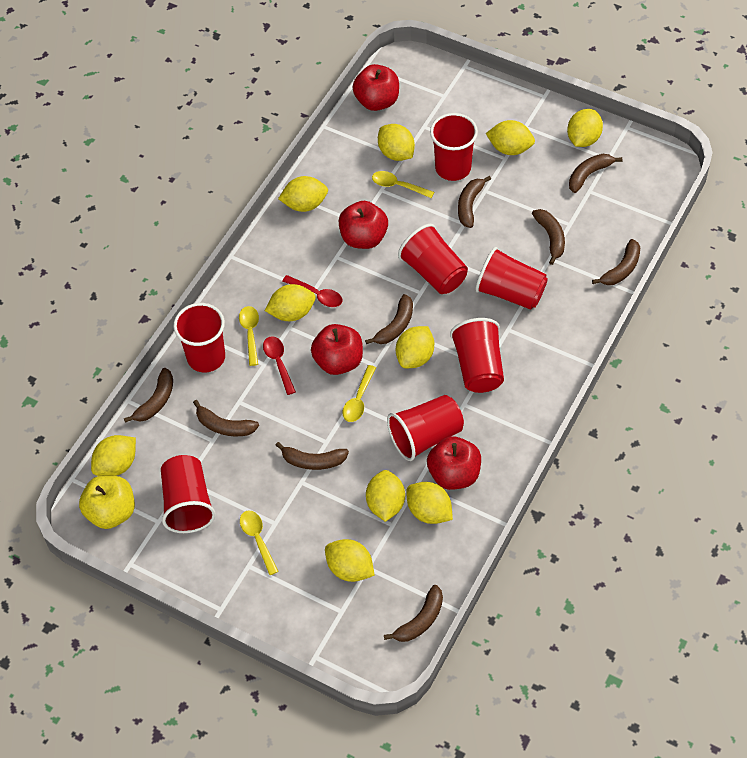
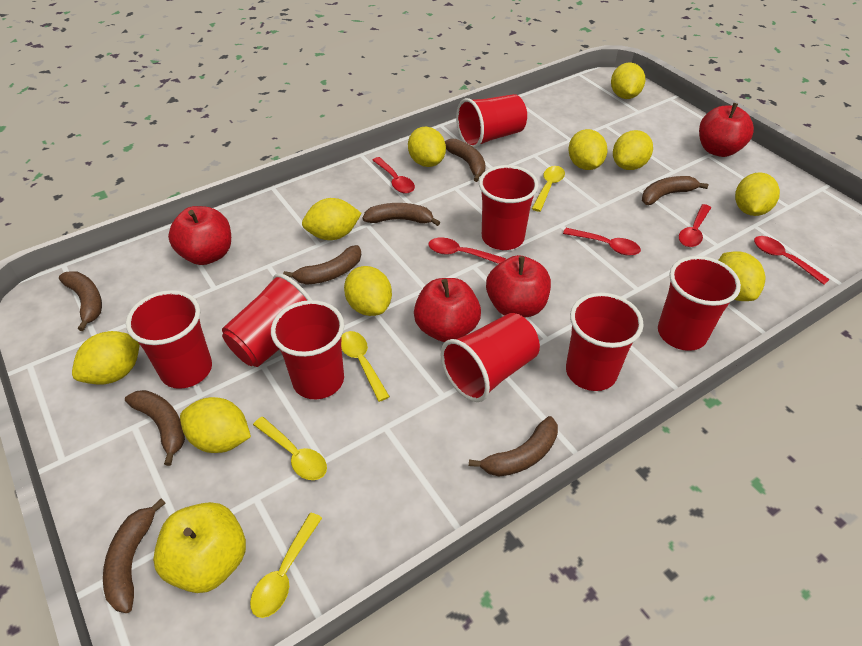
brown banana: 9 -> 8
red cup: 7 -> 8
red spoon: 2 -> 5

